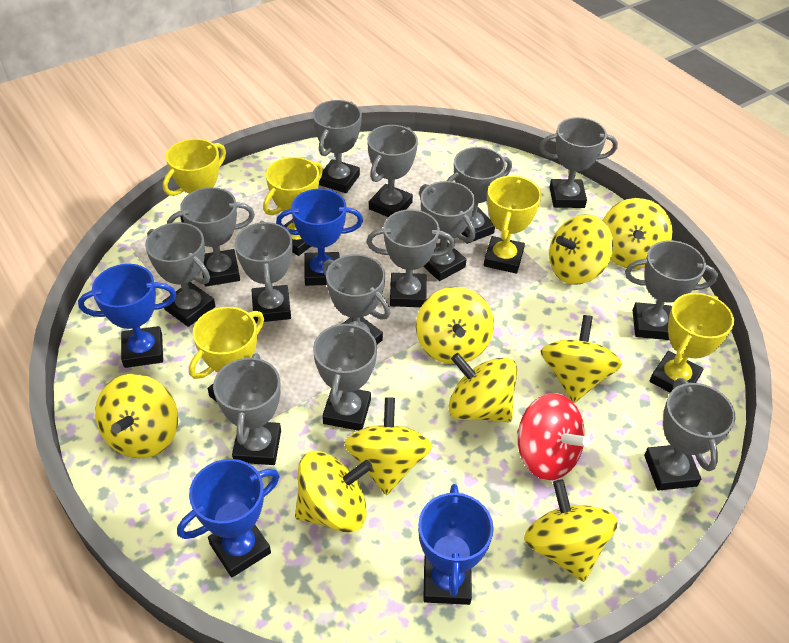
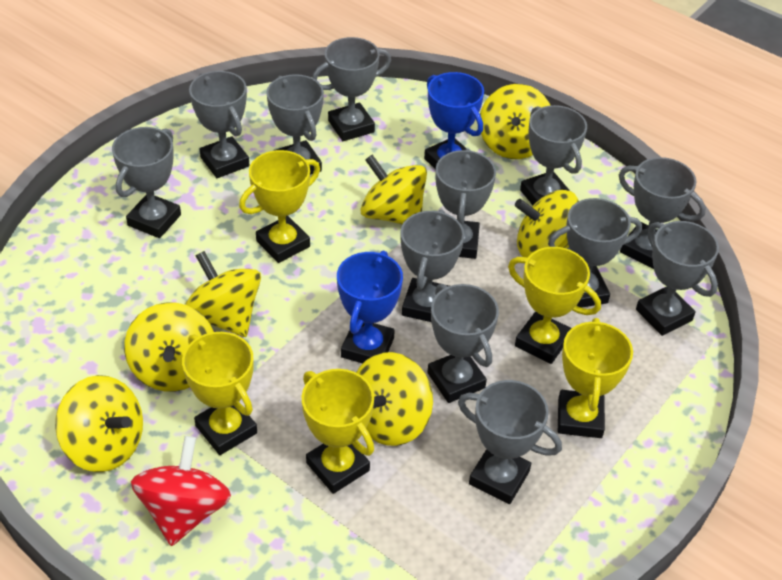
blue trophy: 4 -> 2
grey trophy: 14 -> 12
yellow spinning top: 9 -> 7

